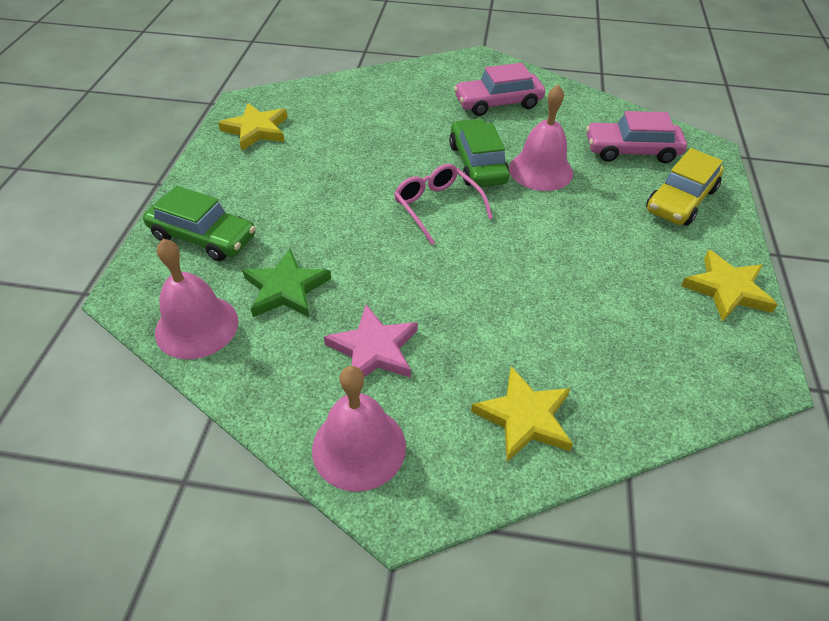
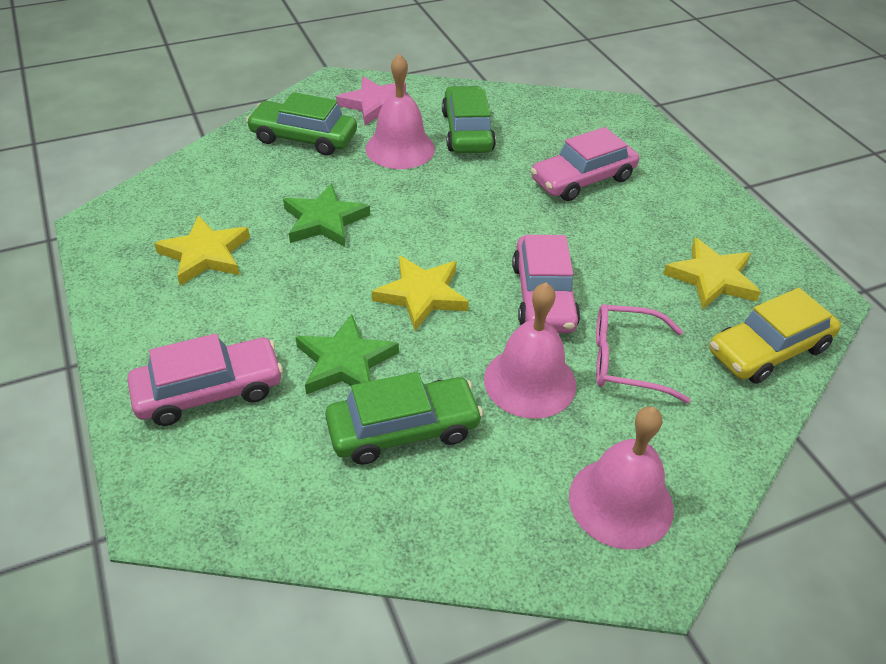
green car: 2 -> 3
green star: 1 -> 2
pink car: 2 -> 3

